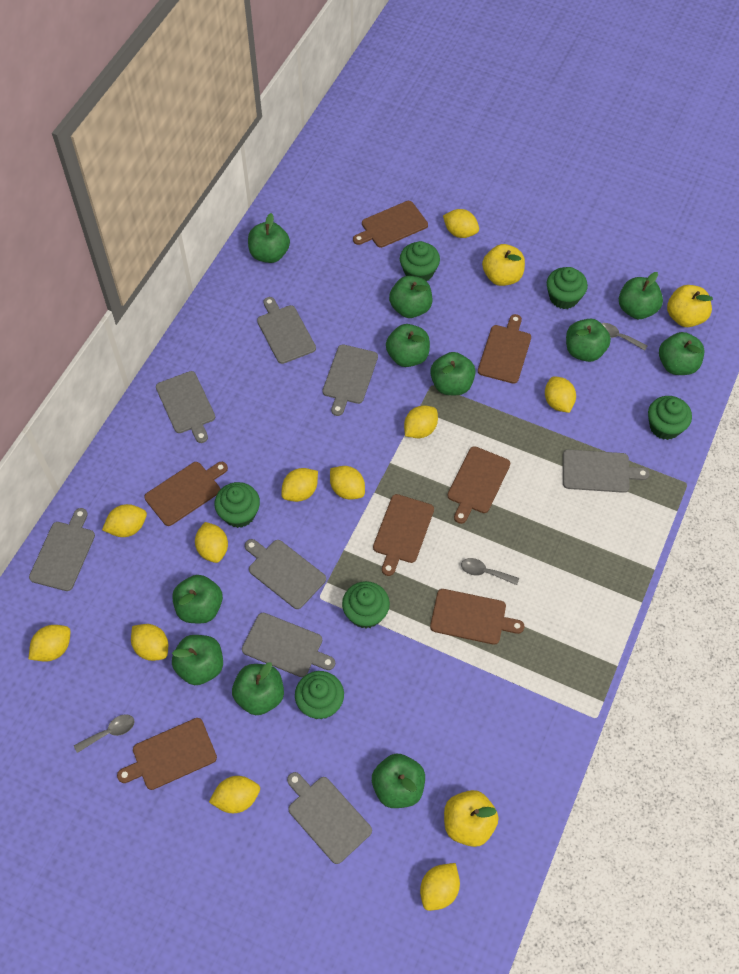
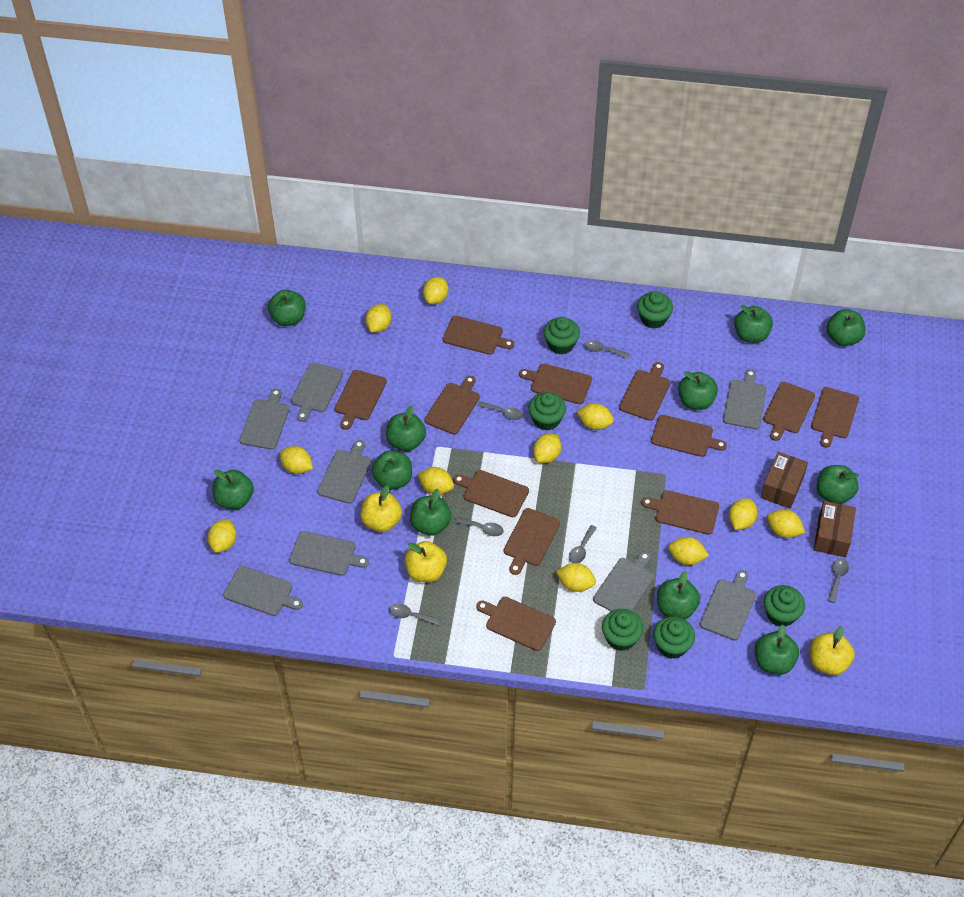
brown box: 0 -> 2
brown cutting board: 7 -> 12
grey spoon: 3 -> 6

